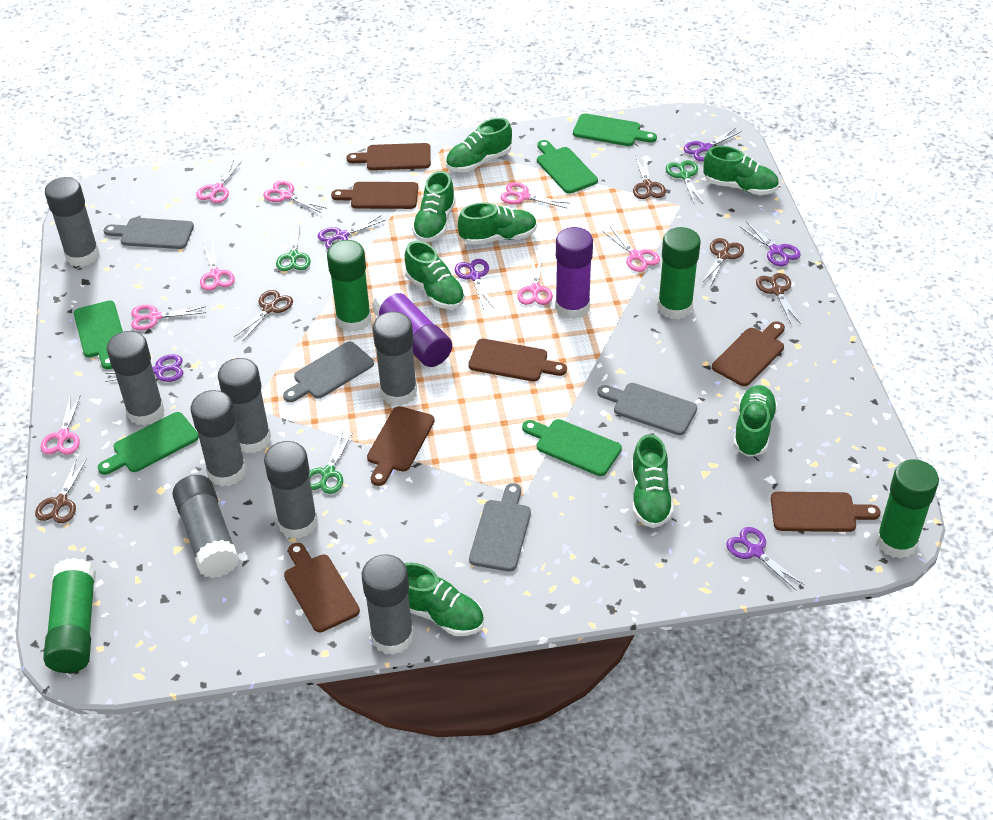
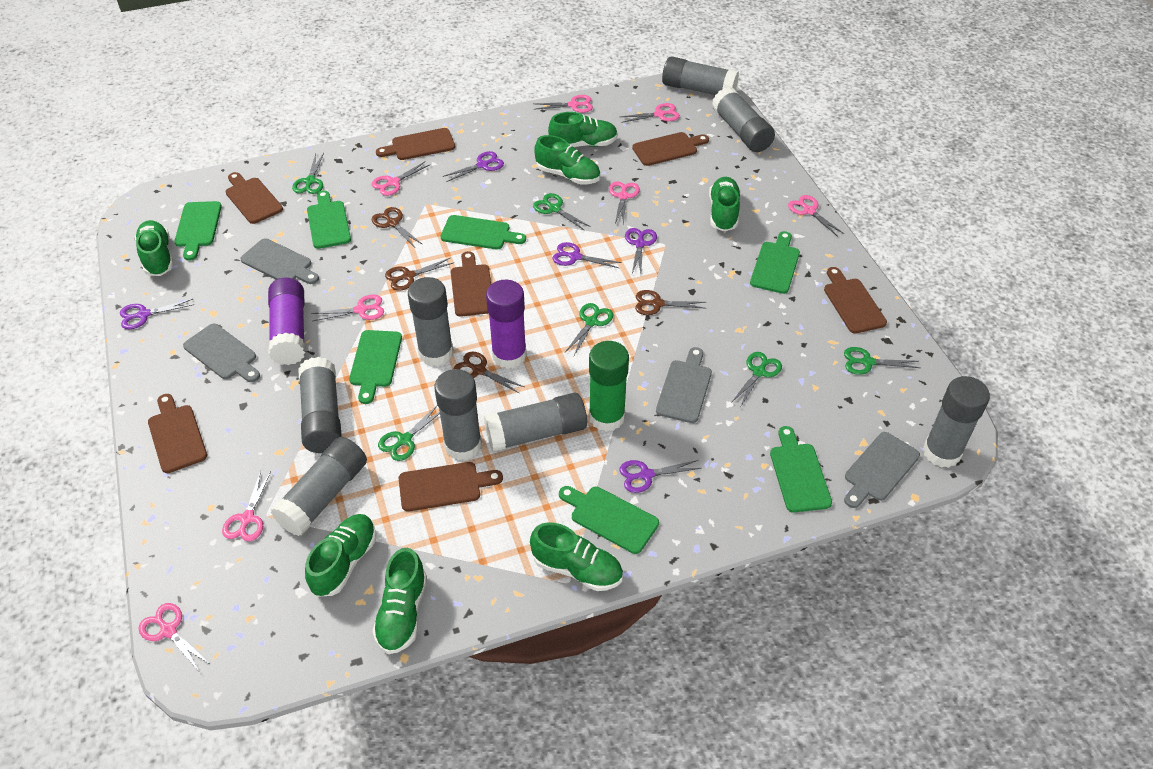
brown scissors: 5 -> 4
green cutting board: 5 -> 7
green glue stick: 4 -> 1
green scissors: 3 -> 6
green shoe: 8 -> 7
purple scissors: 6 -> 5

